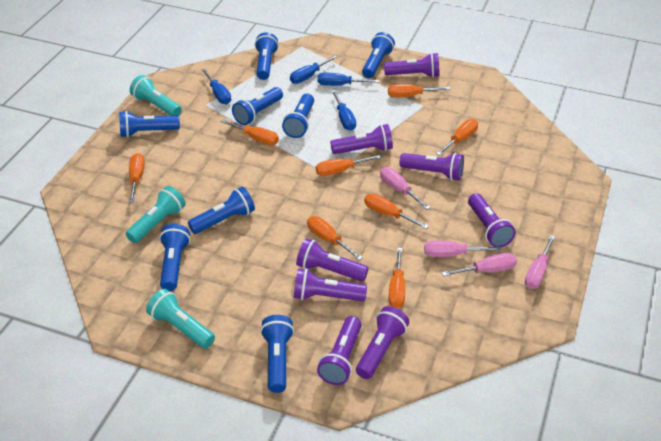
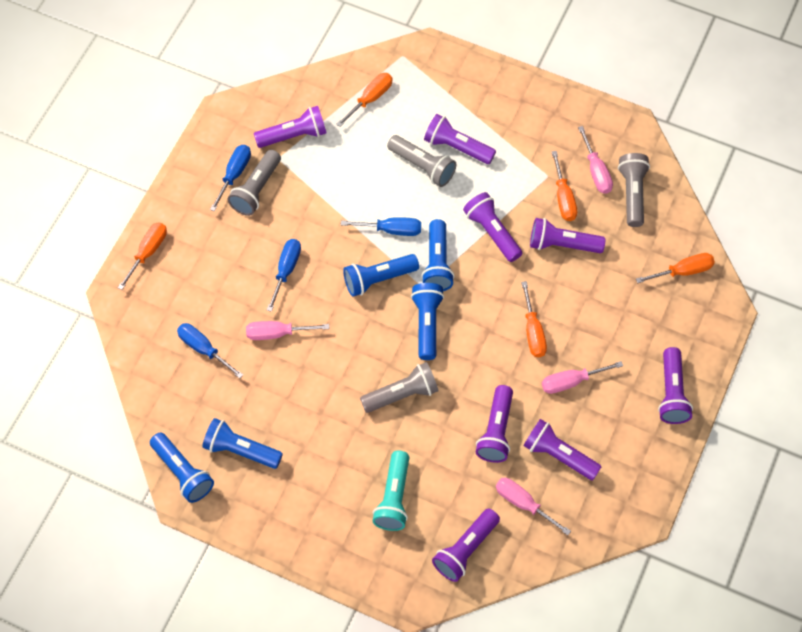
blue flashlight: 8 -> 5
grey flashlight: 0 -> 4
orange screwdriver: 8 -> 5
turquoise flashlight: 3 -> 1

